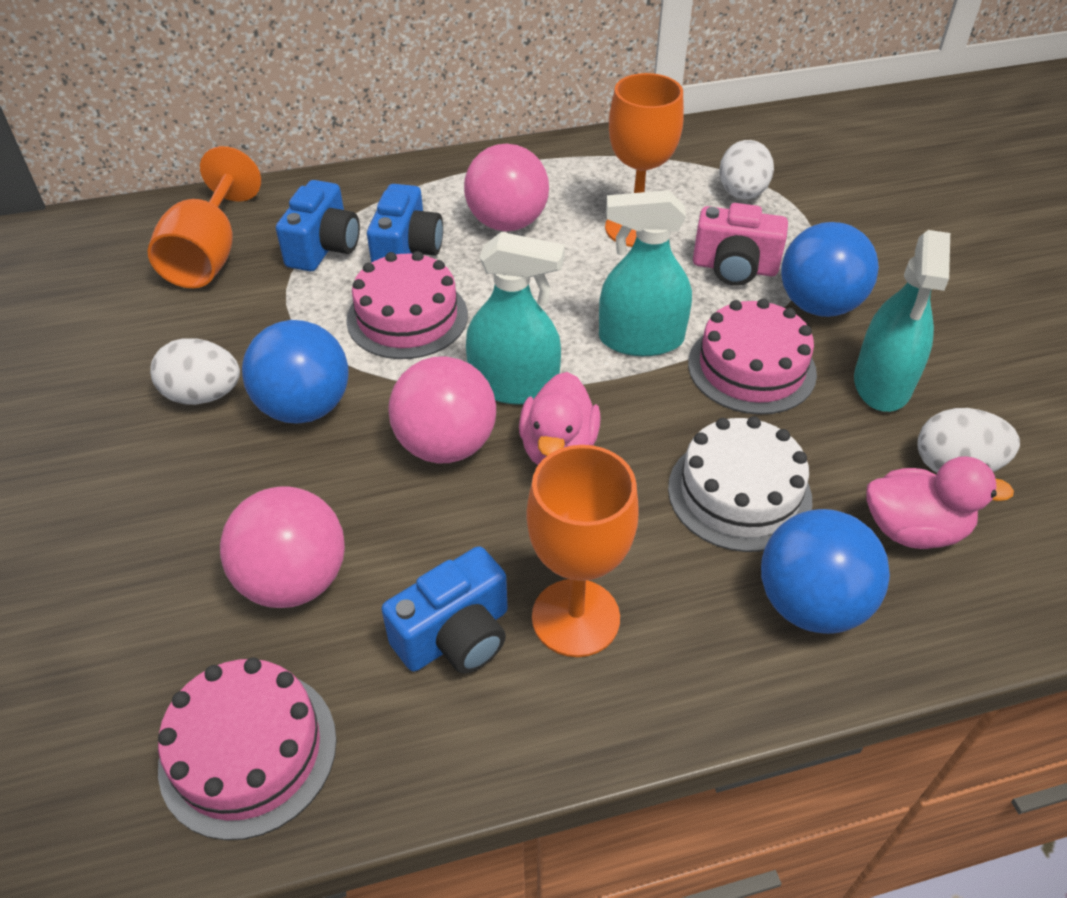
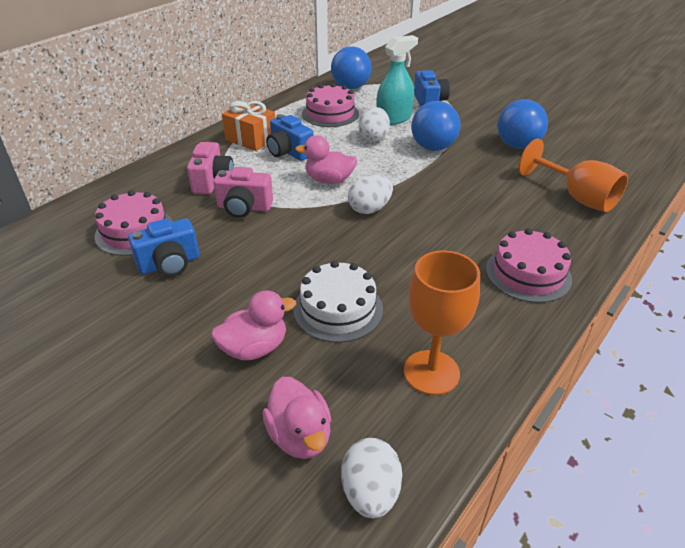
orange gift: 0 -> 1
orange goblet: 3 -> 2
pink ball: 3 -> 0
pink camera: 1 -> 2
pink duck: 2 -> 3
turquoise spray bottle: 3 -> 1

